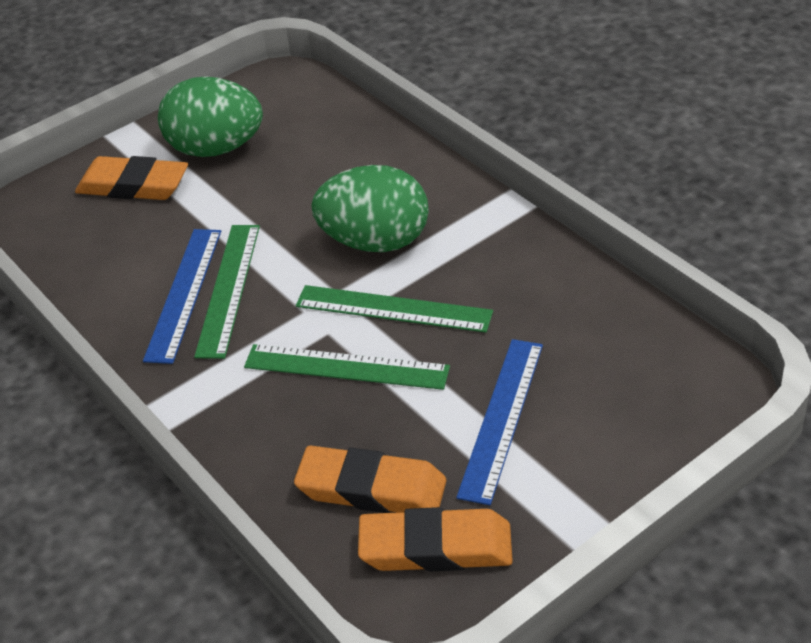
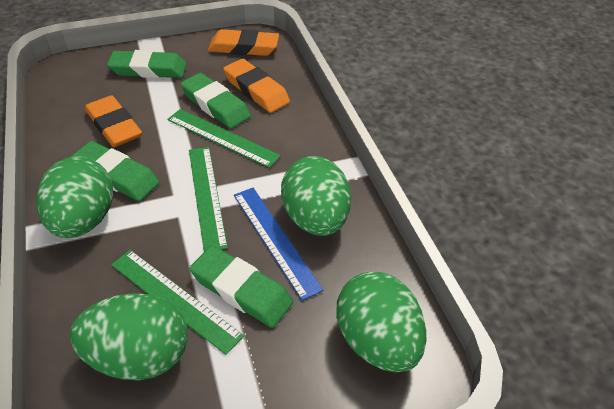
blue ruler: 2 -> 1
green egg: 2 -> 4
green eraser: 0 -> 4

